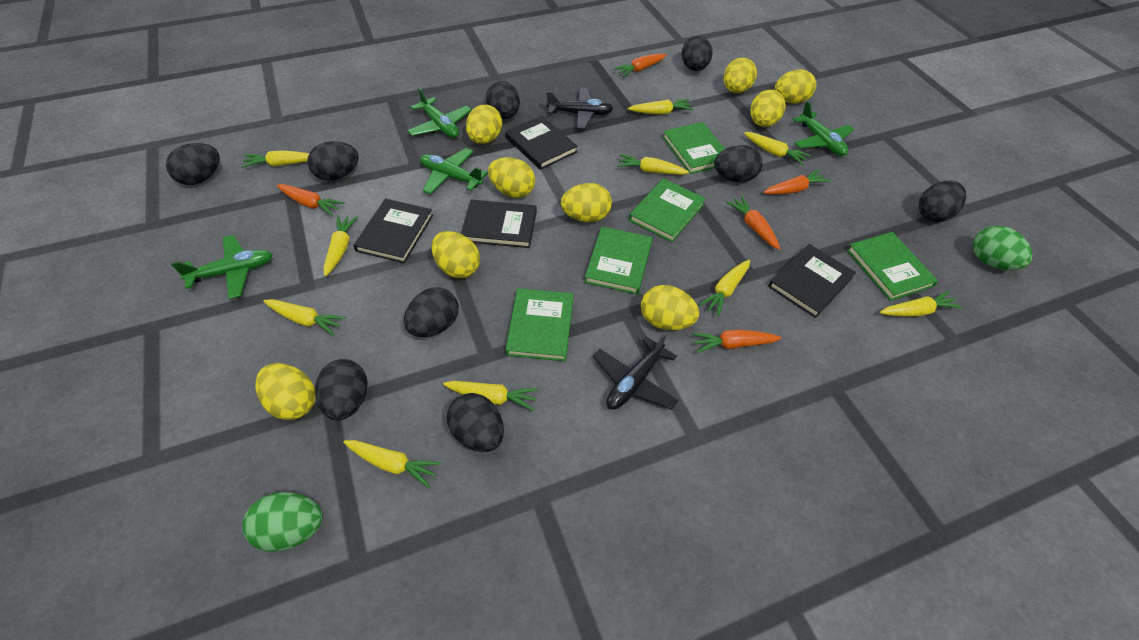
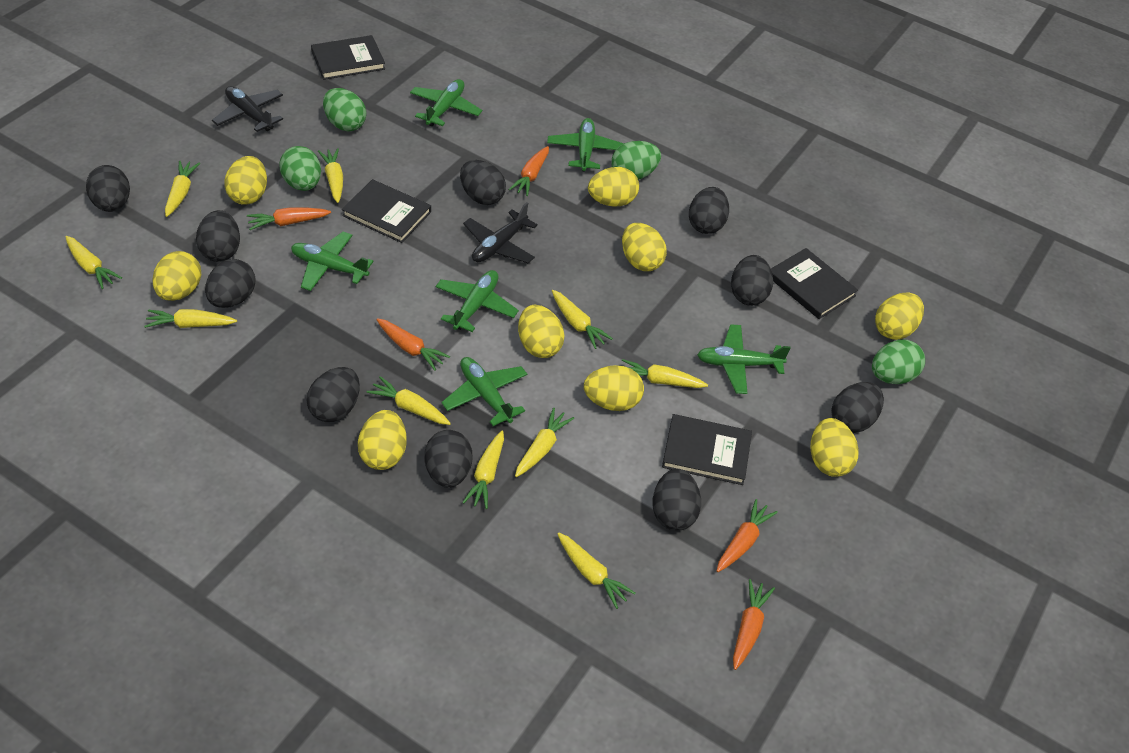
black egg: 9 -> 10
green book: 5 -> 0
green egg: 2 -> 4
green plane: 4 -> 6

